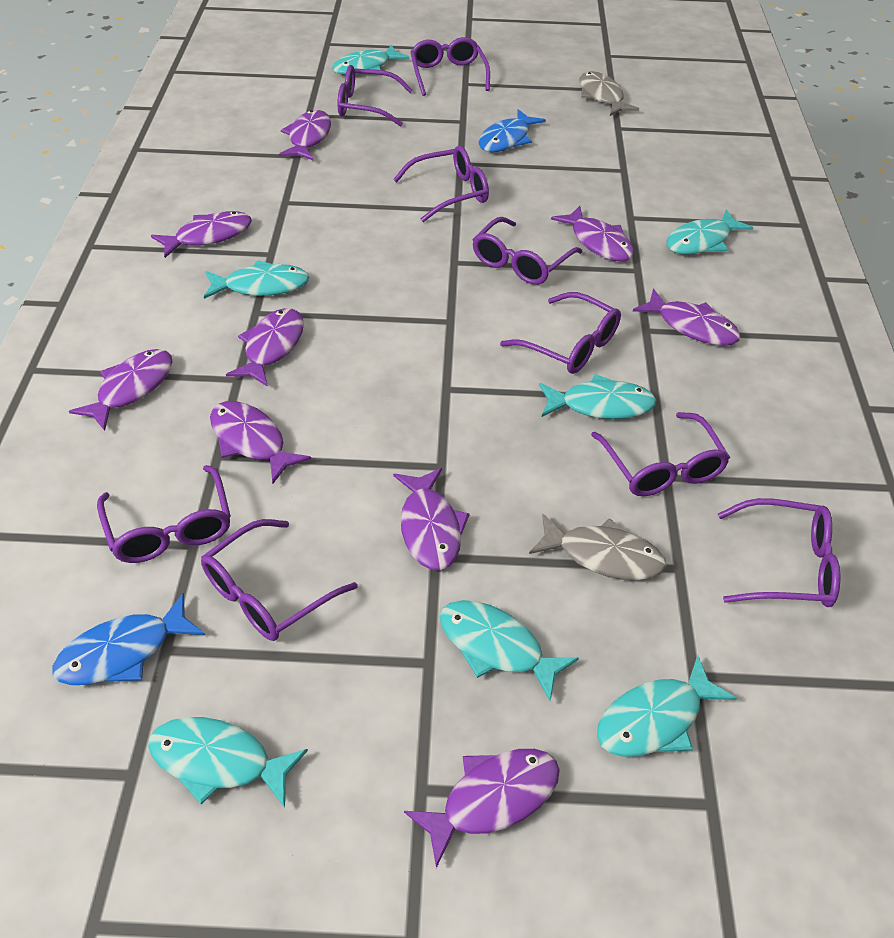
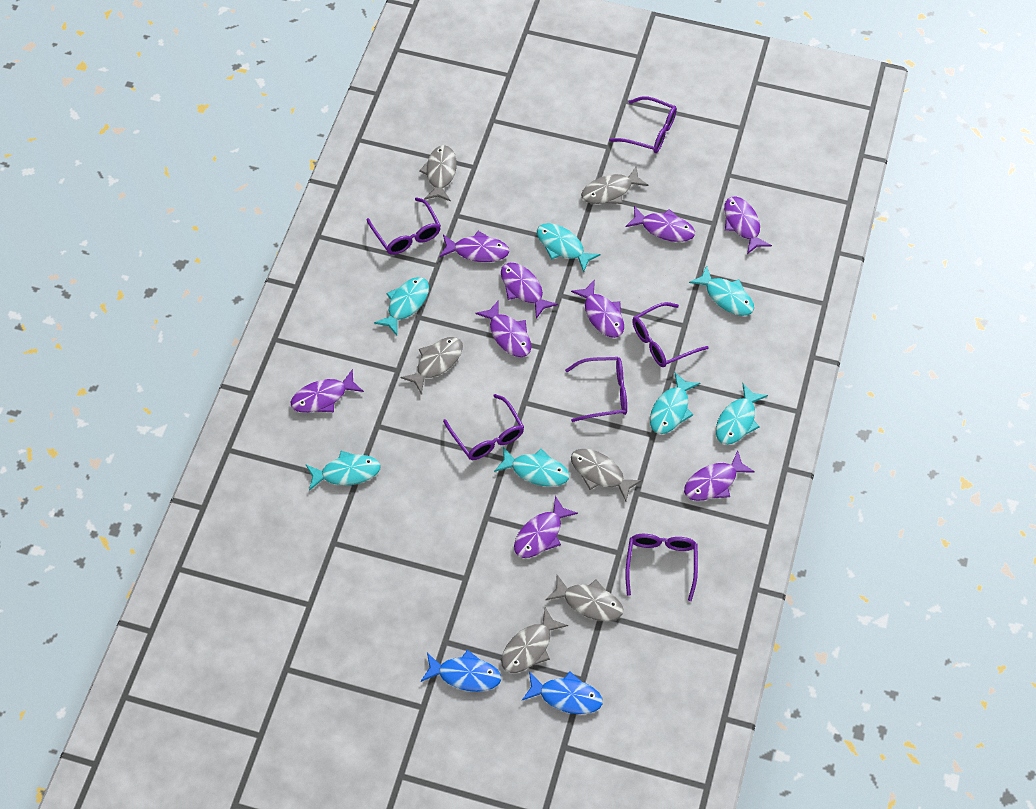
grey fish: 2 -> 6
purple glasses: 9 -> 6

